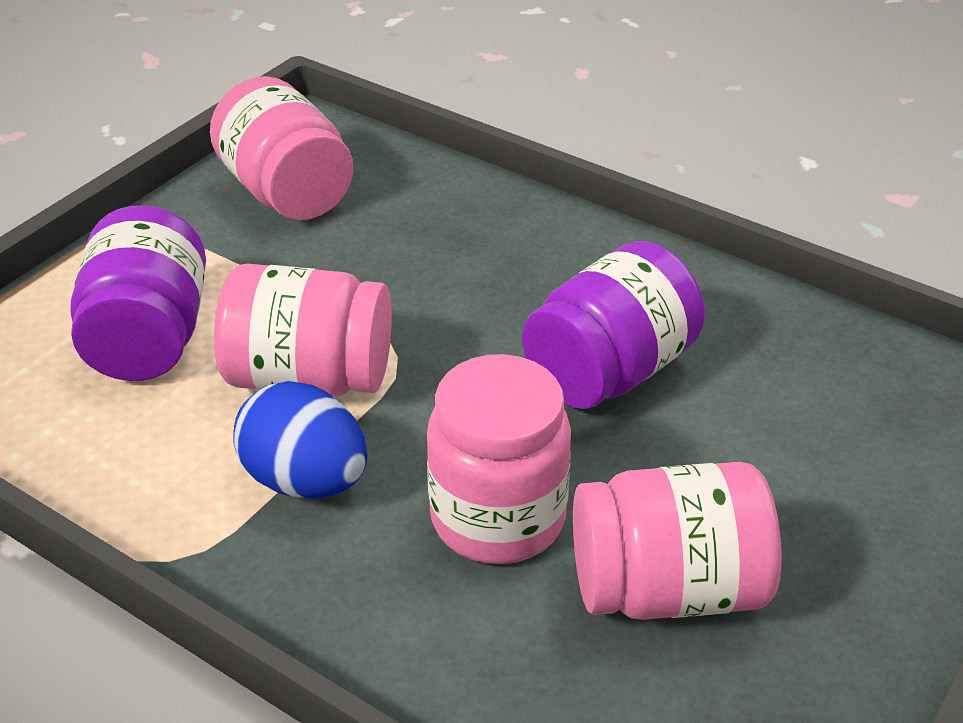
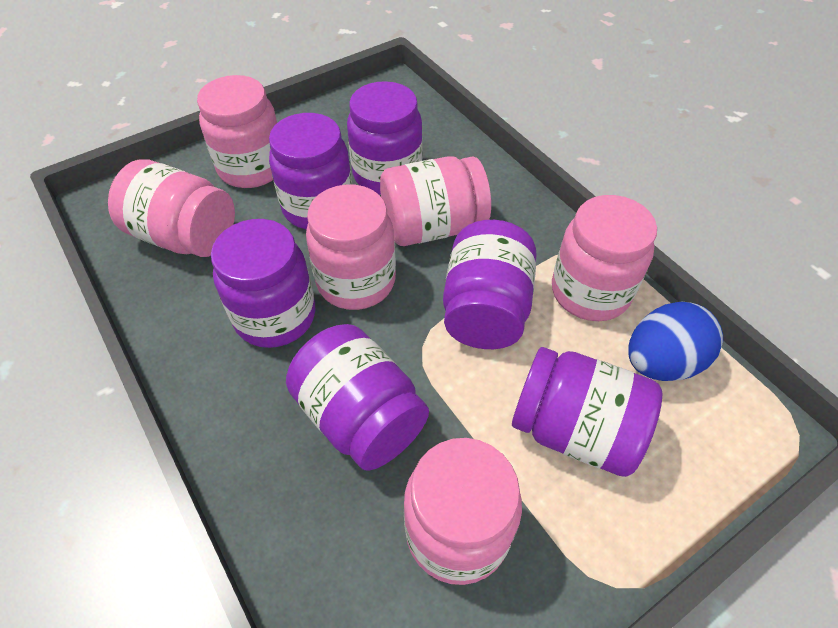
pink jar: 4 -> 6
purple jar: 2 -> 6

